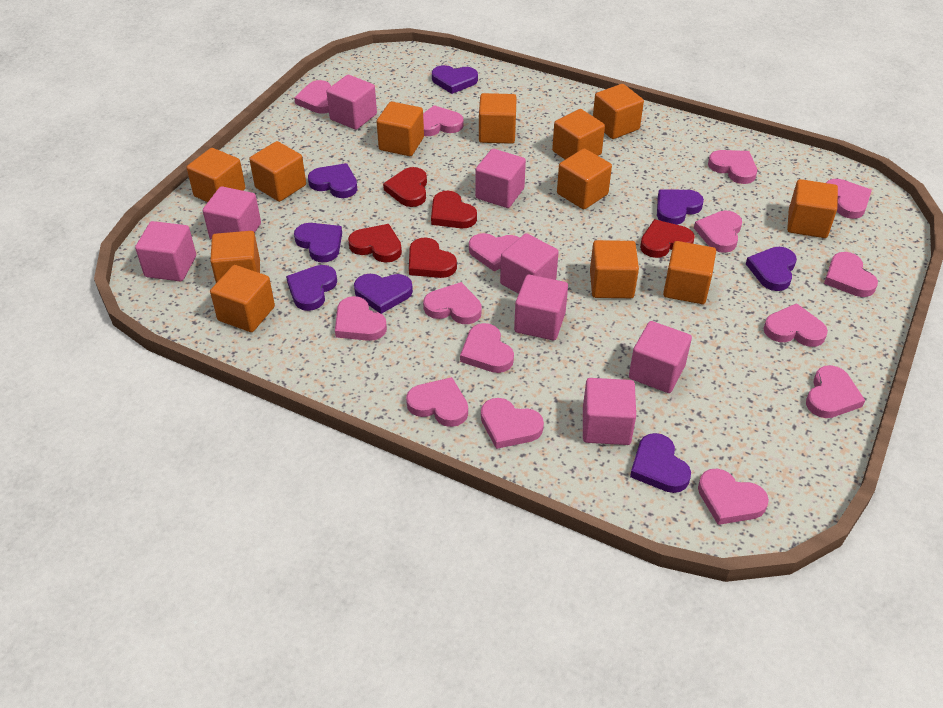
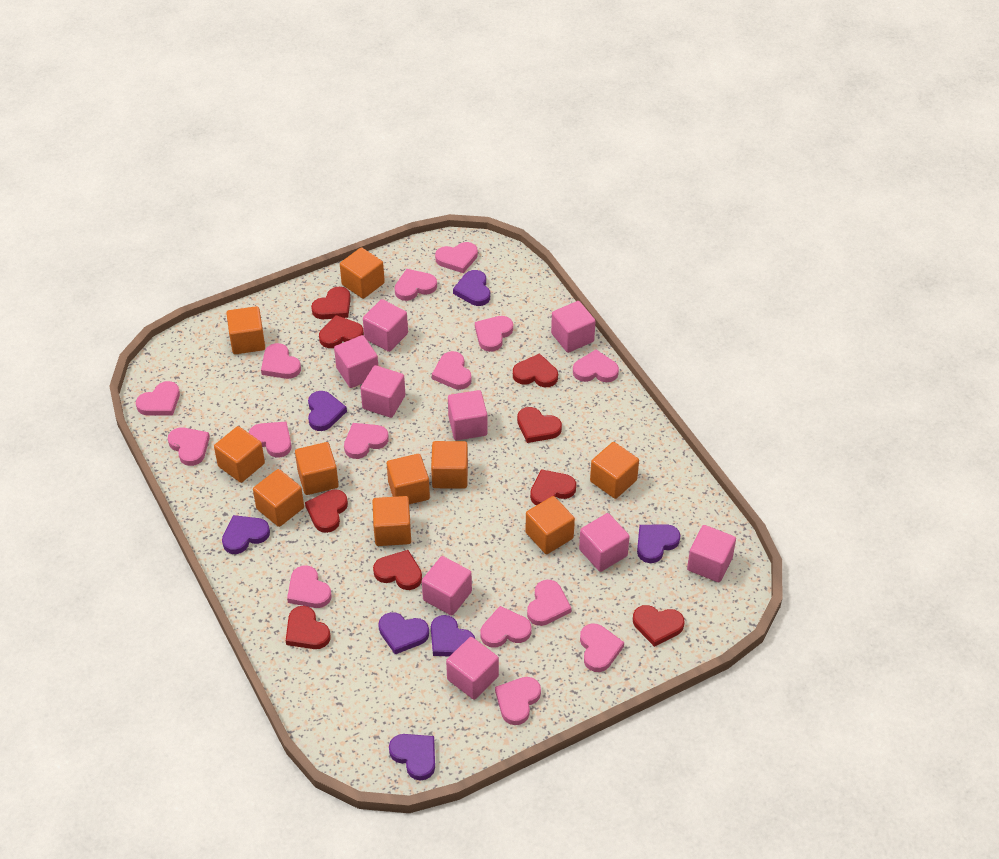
orange cube: 12 -> 10
pink cube: 8 -> 9
purple heart: 8 -> 7
red heart: 5 -> 9

